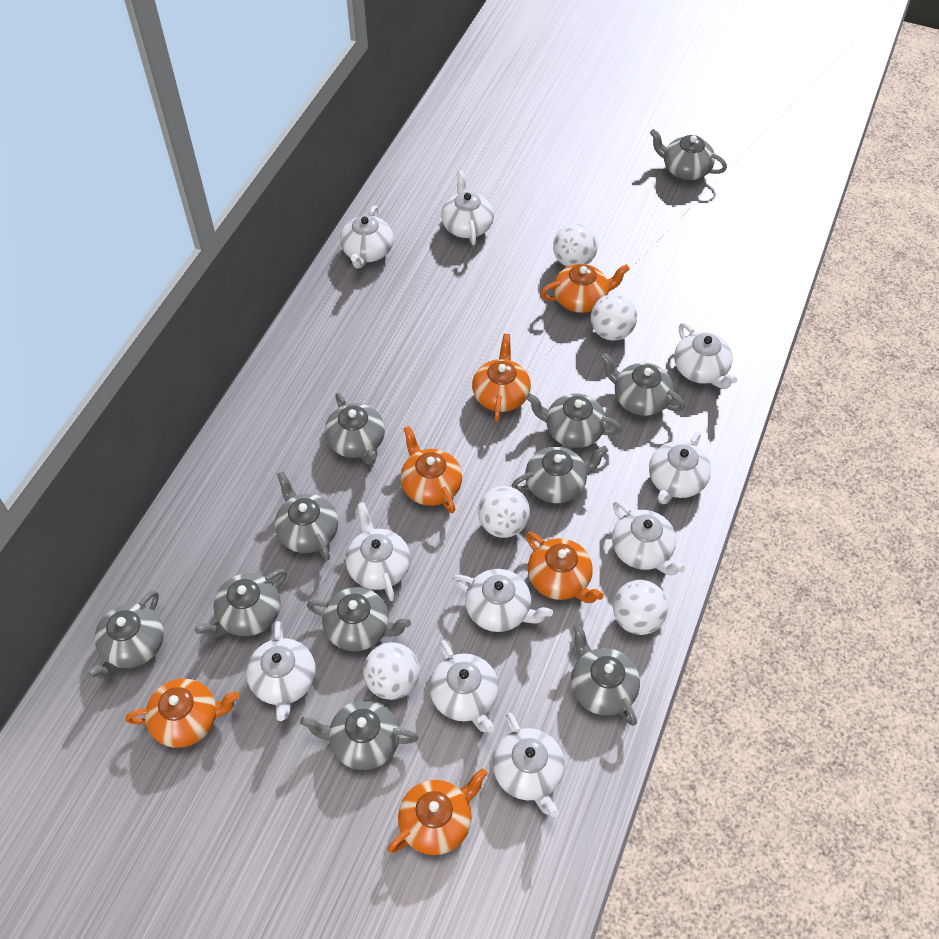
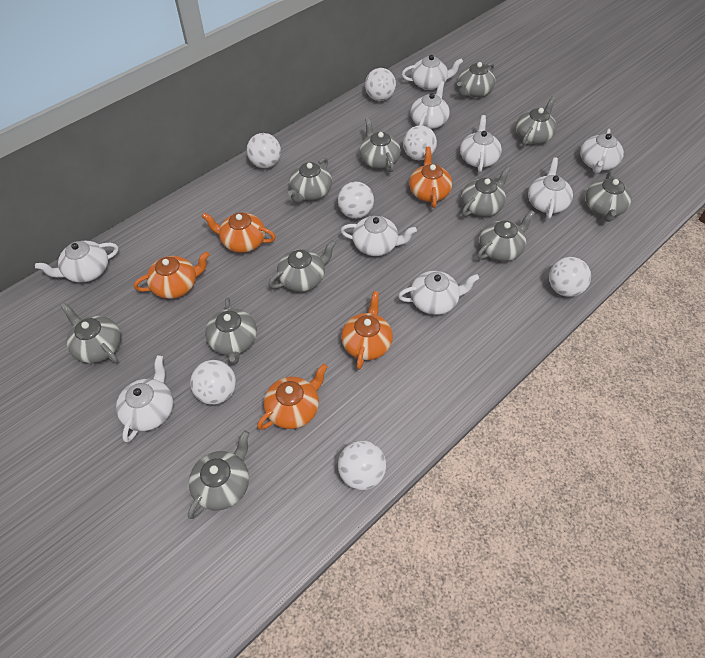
orange teapot: 6 -> 5
white ball: 5 -> 7
white teapot: 10 -> 9

